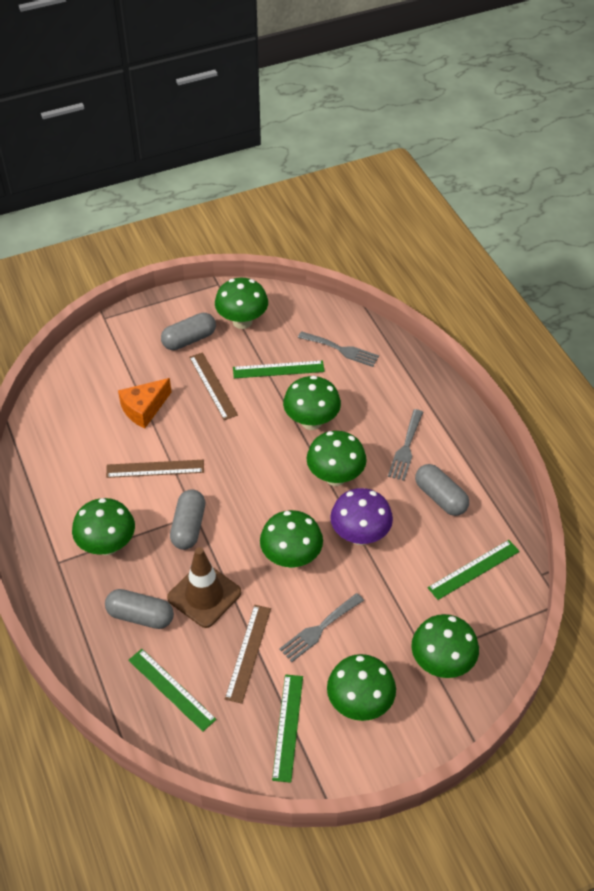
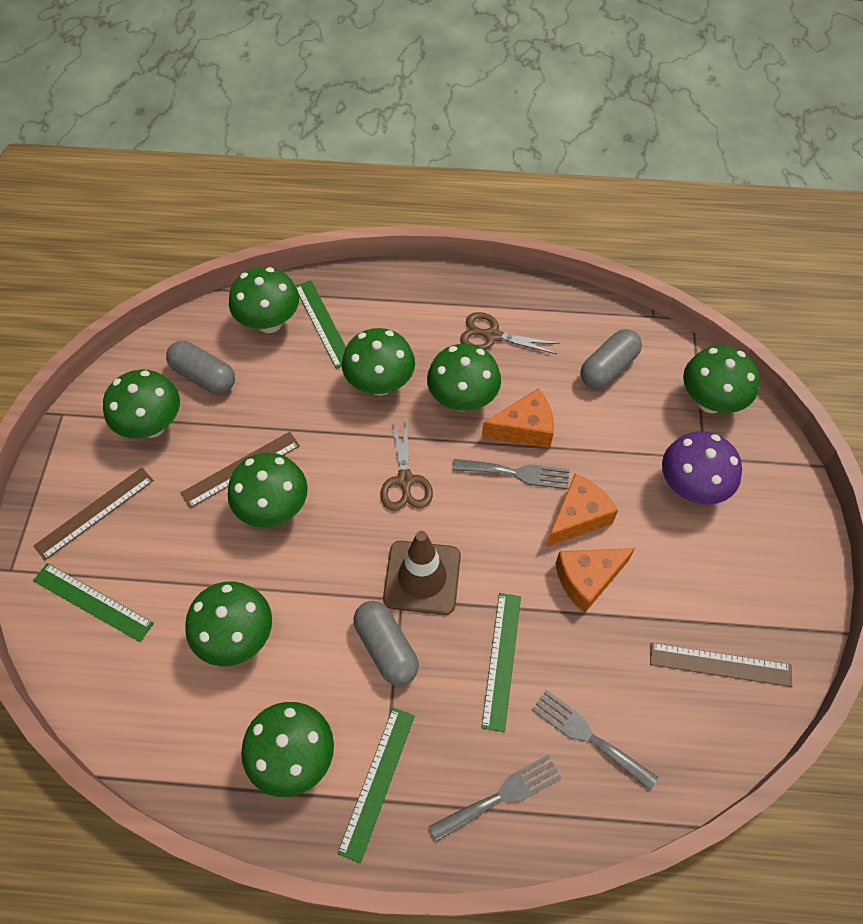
brown scissors: 0 -> 2
green mushroom: 7 -> 8
grey capsule: 4 -> 3
orange cheese: 1 -> 3

